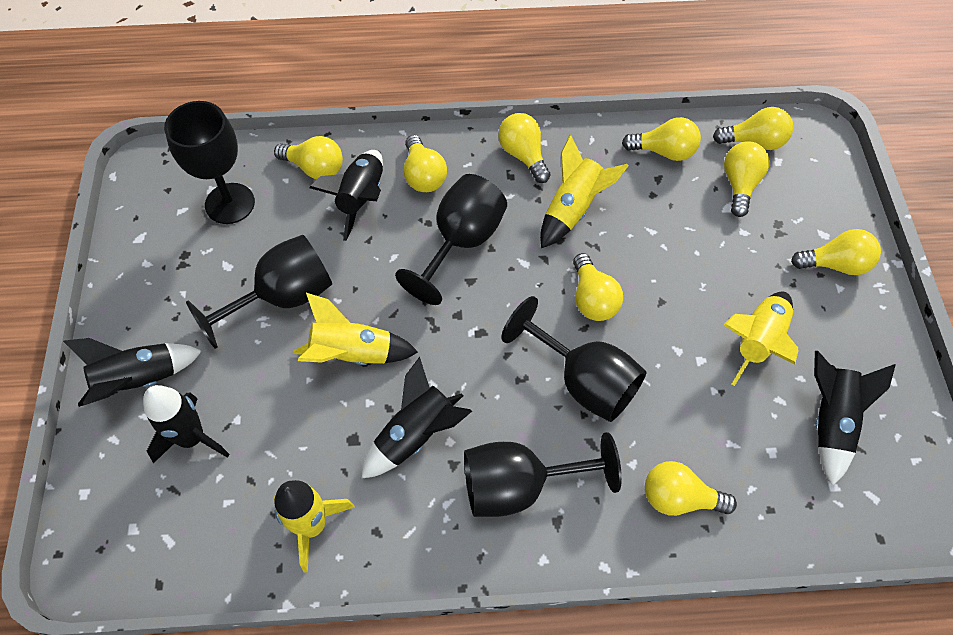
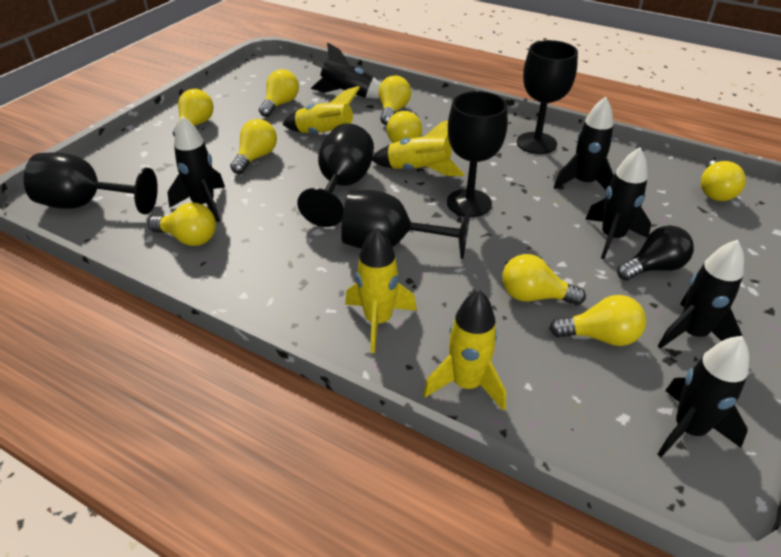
black light bulb: 0 -> 1
black rocket: 5 -> 6

